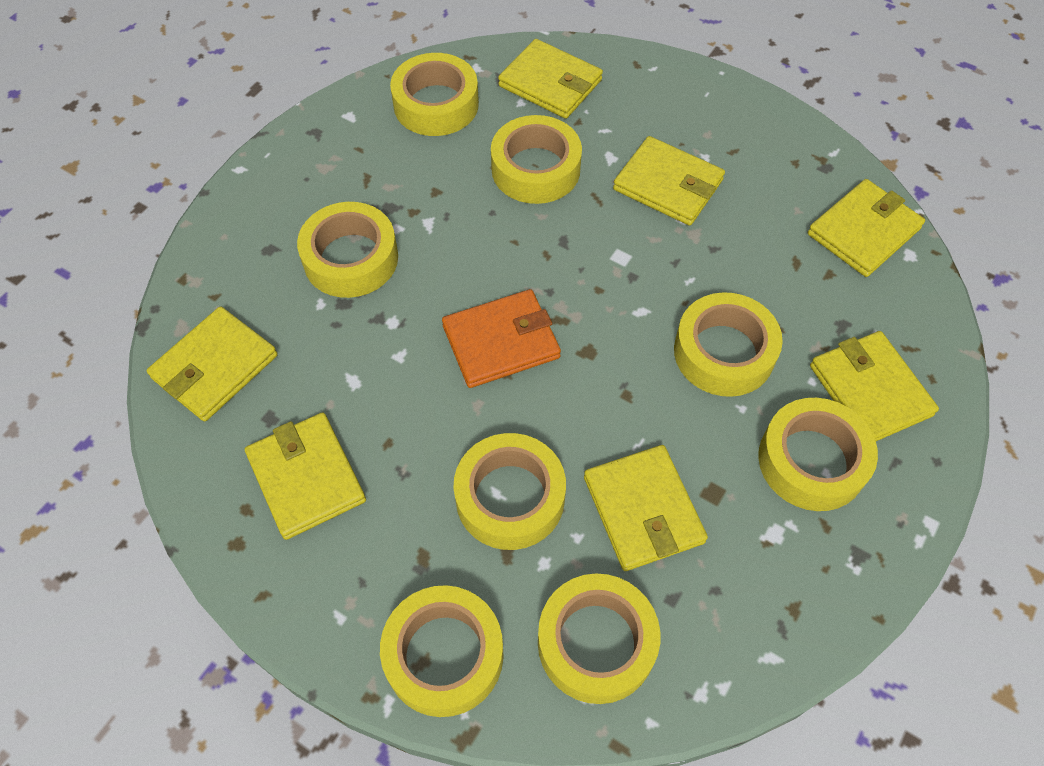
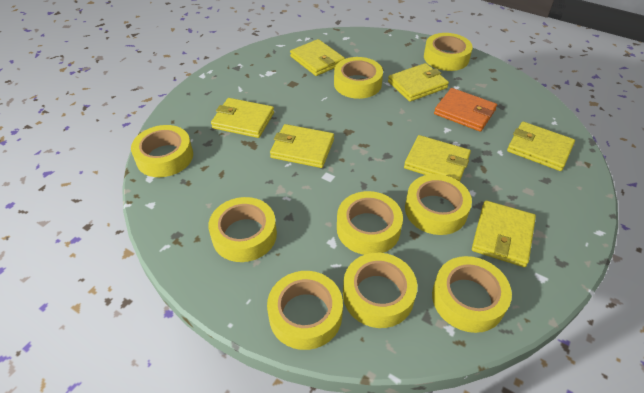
yellow tape: 8 -> 9

